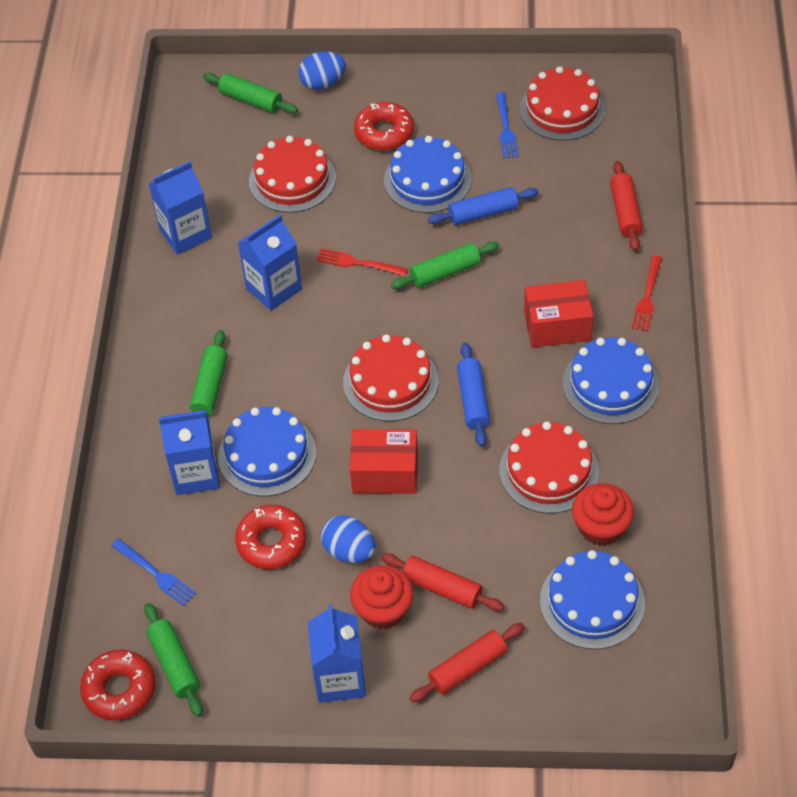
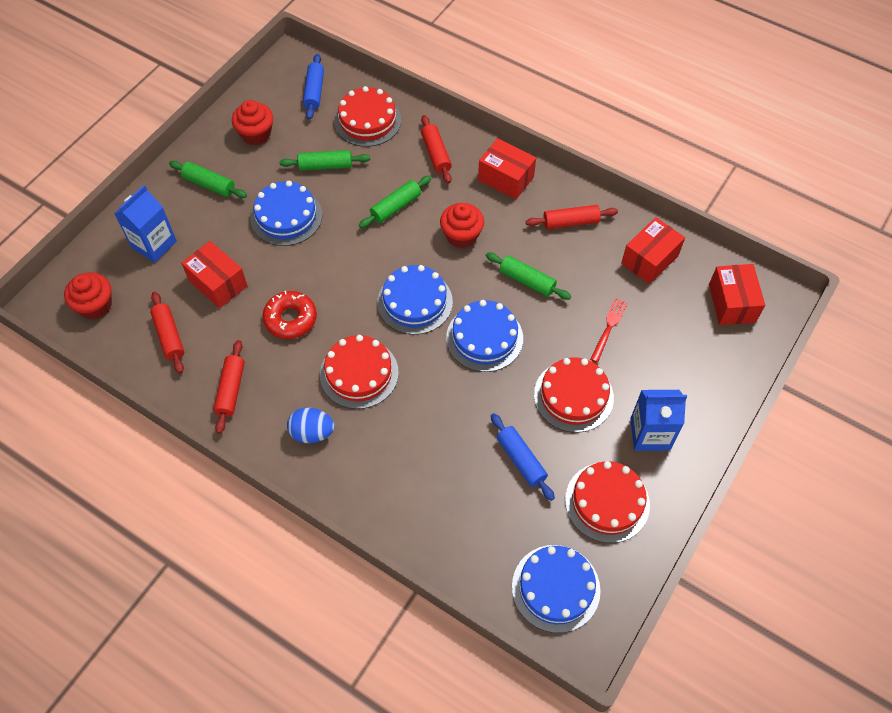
blue carton: 4 -> 2
blue egg: 2 -> 1
blue fork: 2 -> 0
red box: 2 -> 4
red cupcake: 2 -> 3
red donut: 3 -> 1
red fork: 2 -> 1
red rolling pin: 3 -> 4

